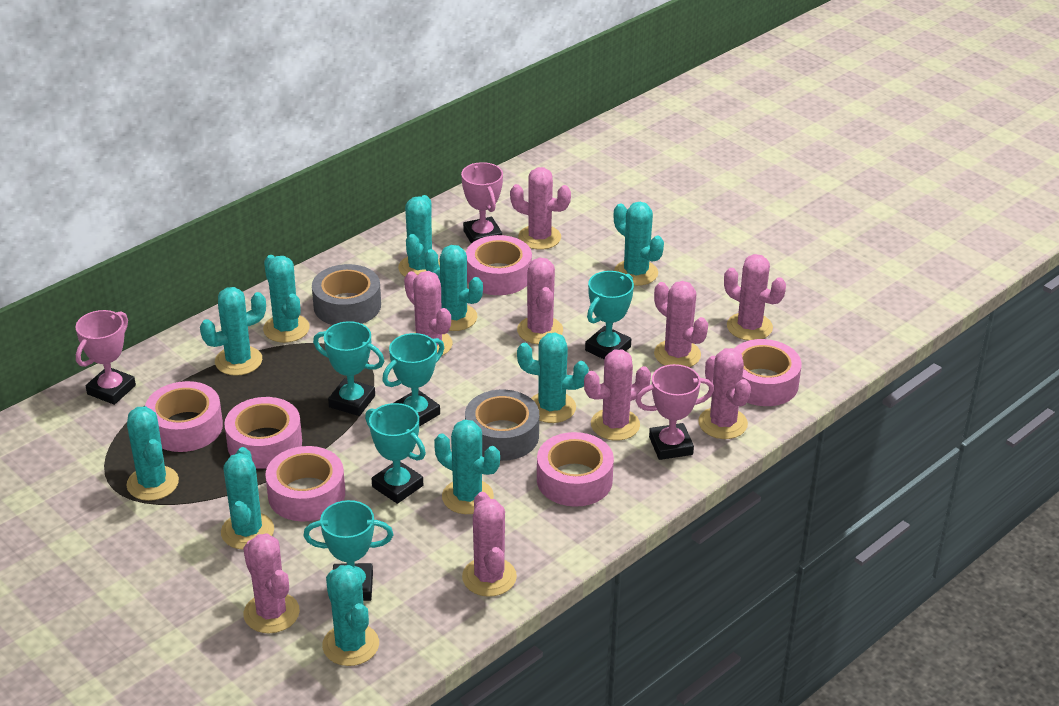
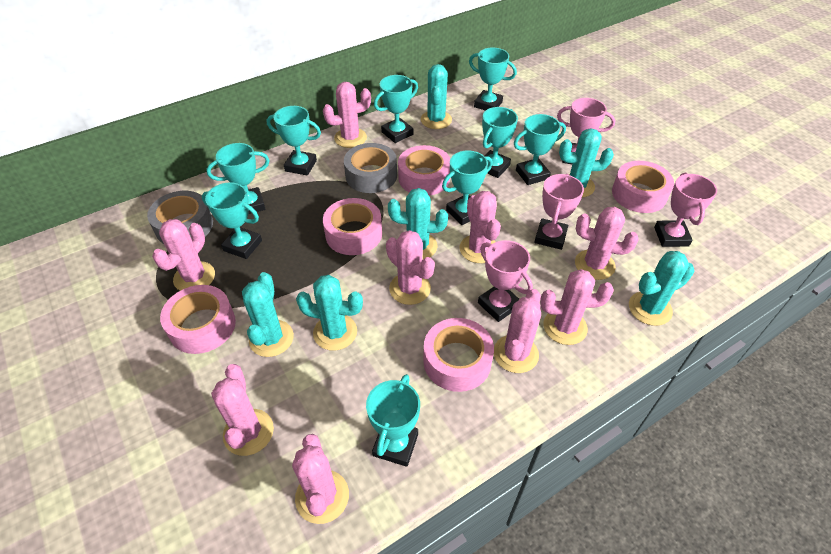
pink tape: 6 -> 5
pink trophy: 3 -> 4
turquoise cactus: 10 -> 6
turquoise trophy: 5 -> 9

